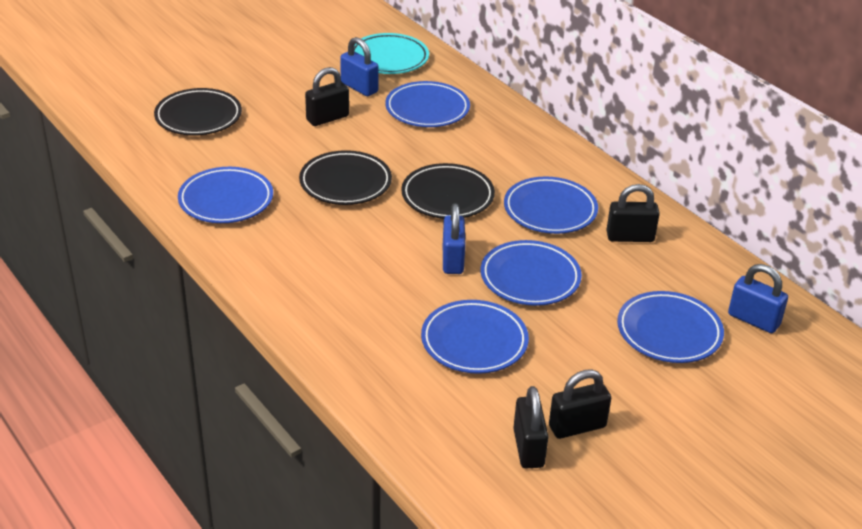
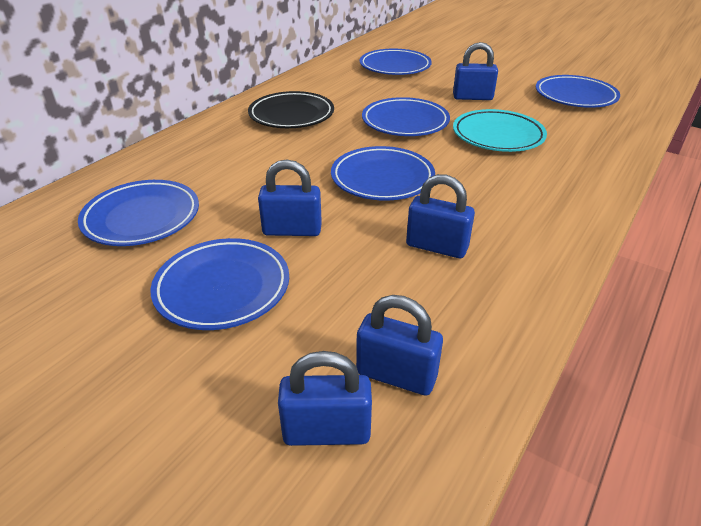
black padlock: 4 -> 0
black plate: 3 -> 1
blue padlock: 3 -> 5

